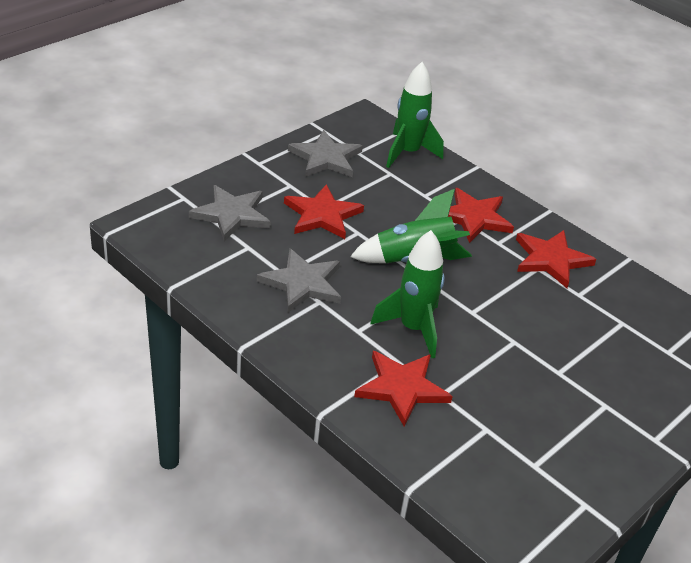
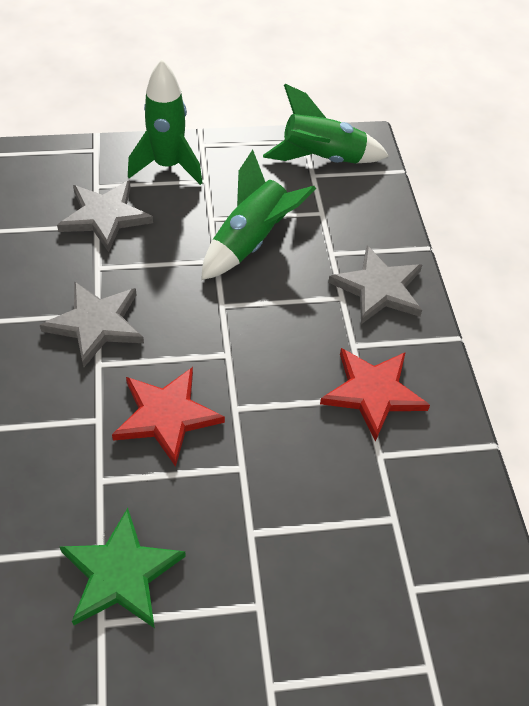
green star: 0 -> 1
red star: 4 -> 2

